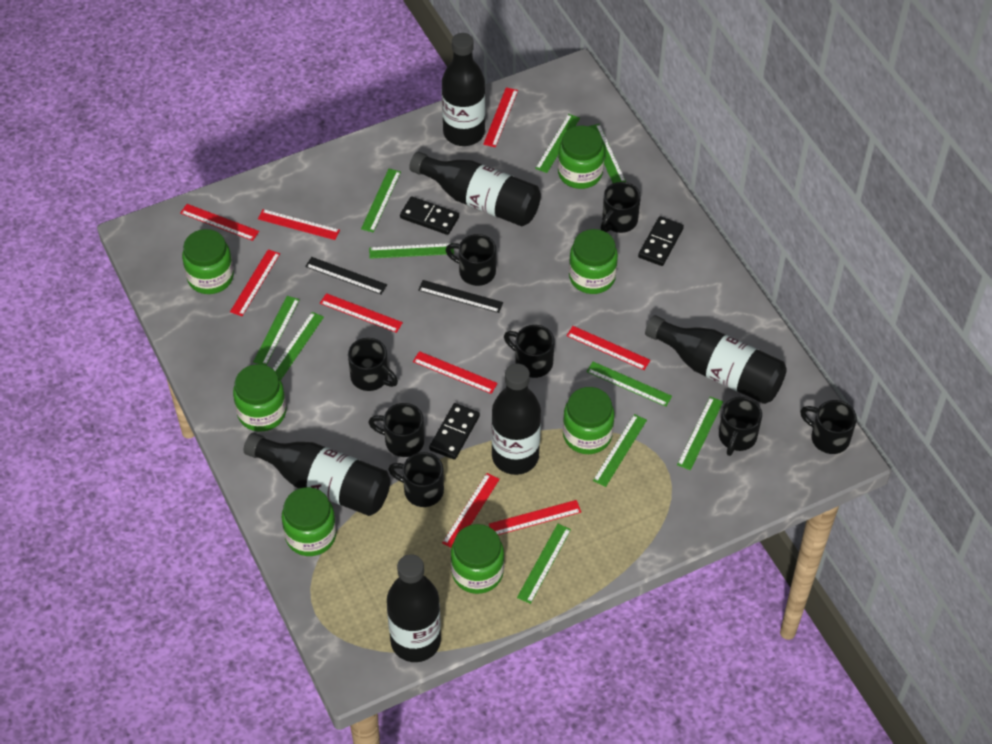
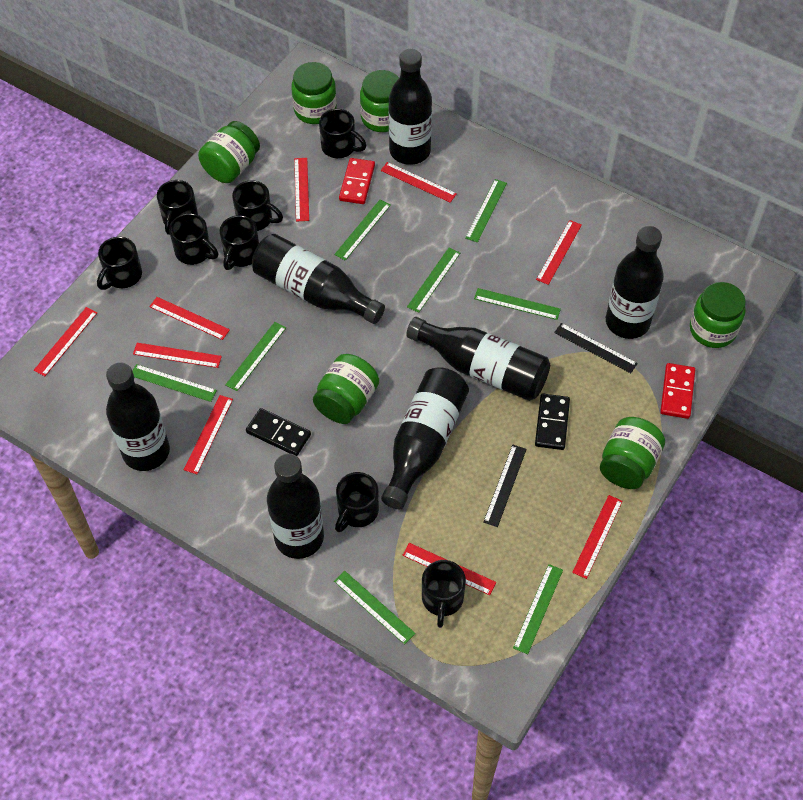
black bottle: 6 -> 7
black domino: 3 -> 2
green jar: 7 -> 6
green ruler: 10 -> 8
red domino: 0 -> 2

